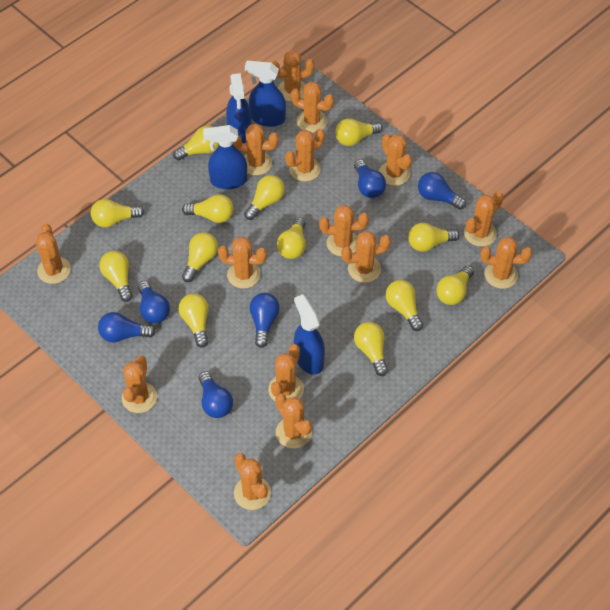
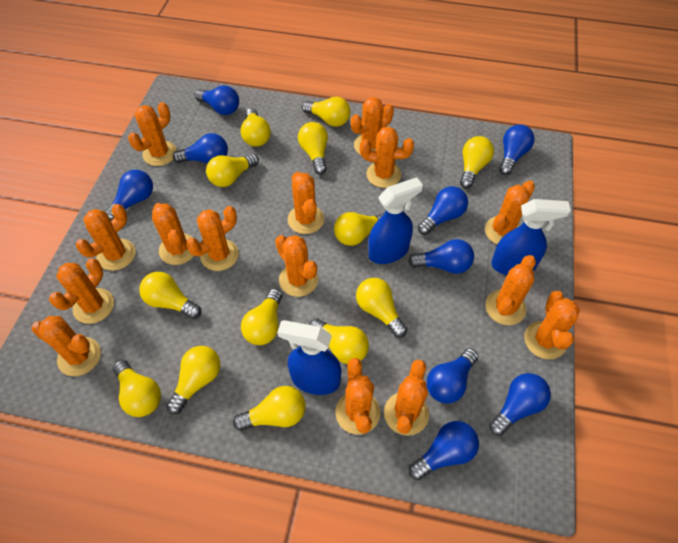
blue light bulb: 6 -> 9
blue spray bottle: 4 -> 3

